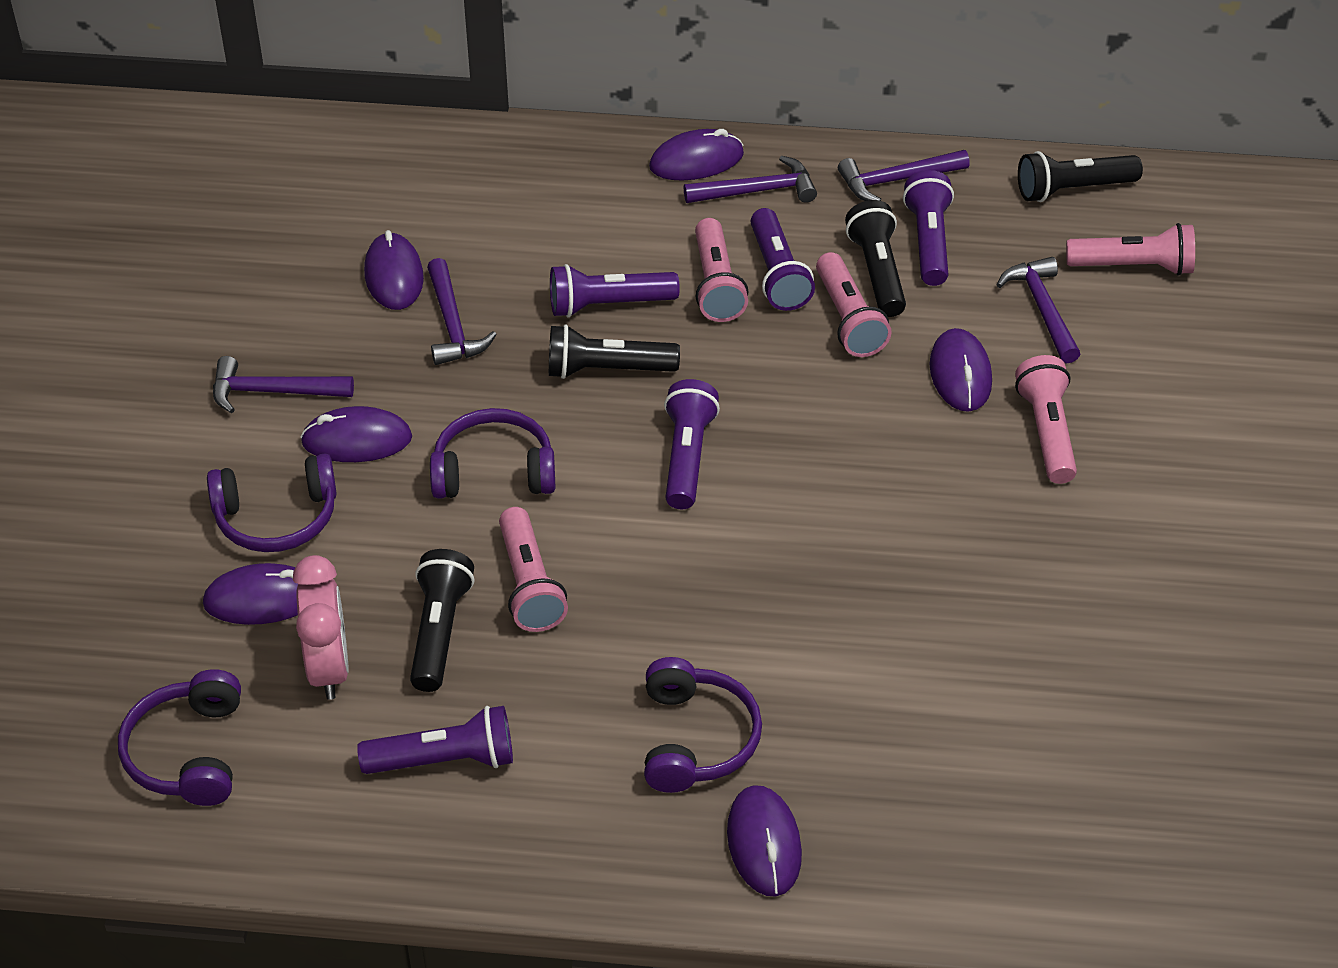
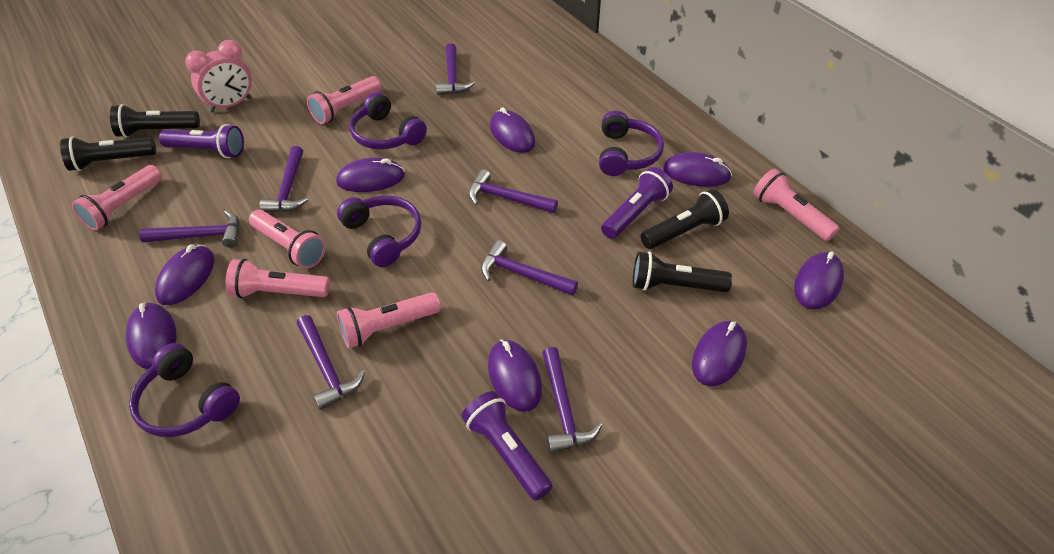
pink flashlight: 5 -> 6
purple flashlight: 5 -> 3
purple hammer: 5 -> 7
purple mouse: 6 -> 8

